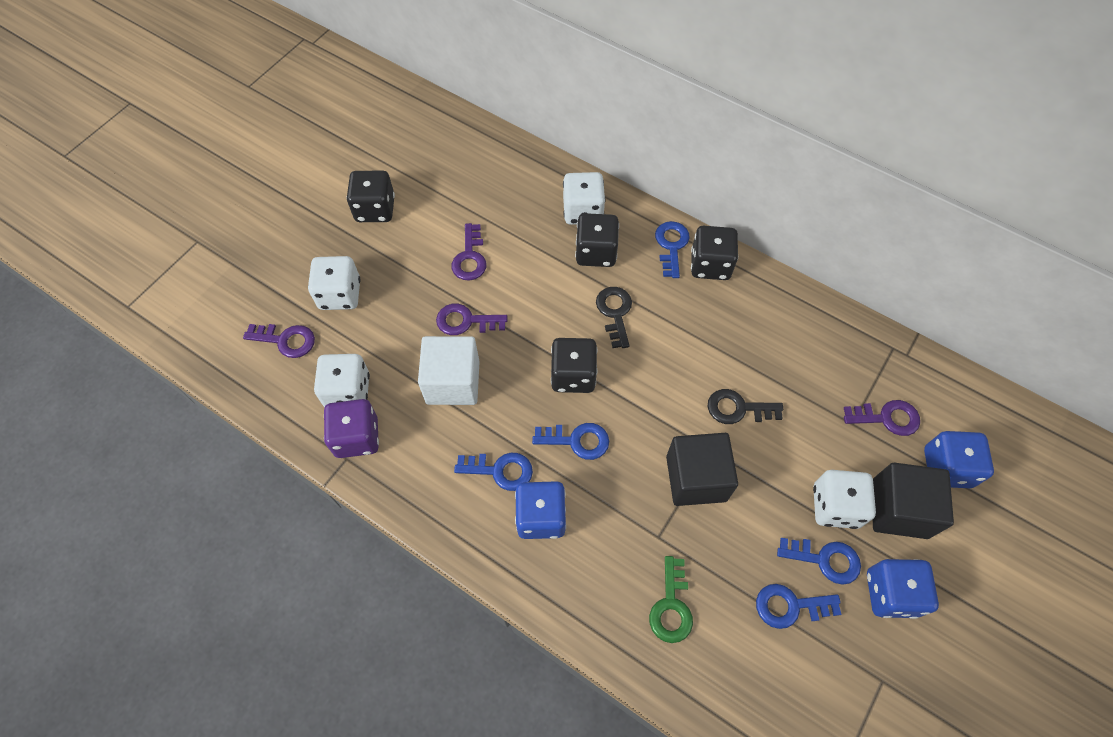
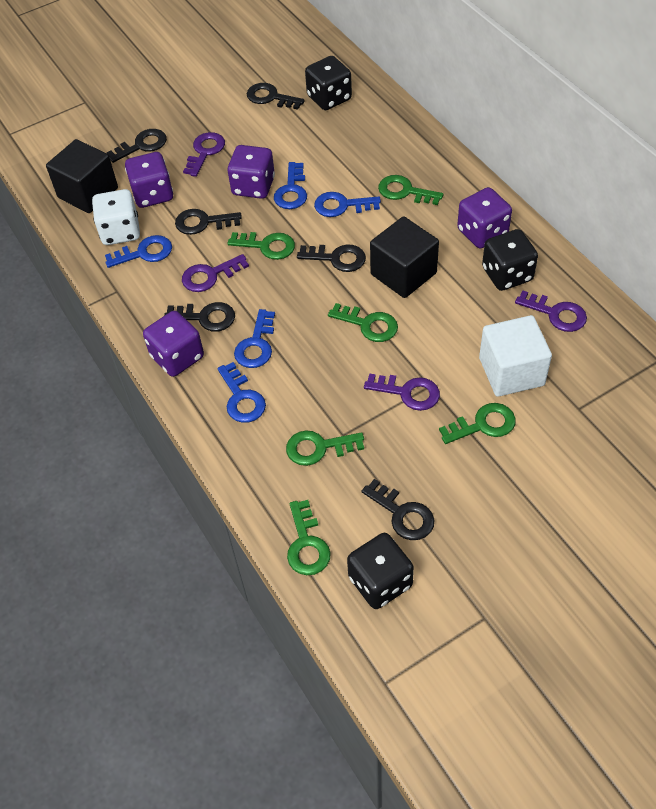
black dice: 4 -> 3
black key: 2 -> 6
blue dice: 3 -> 0
green key: 1 -> 6
purple dice: 1 -> 4
white dice: 4 -> 1

